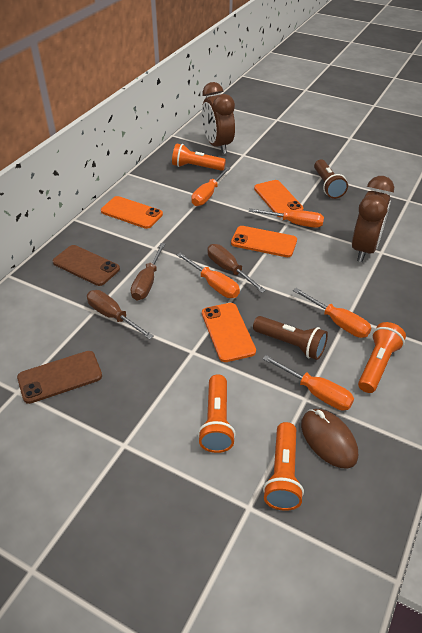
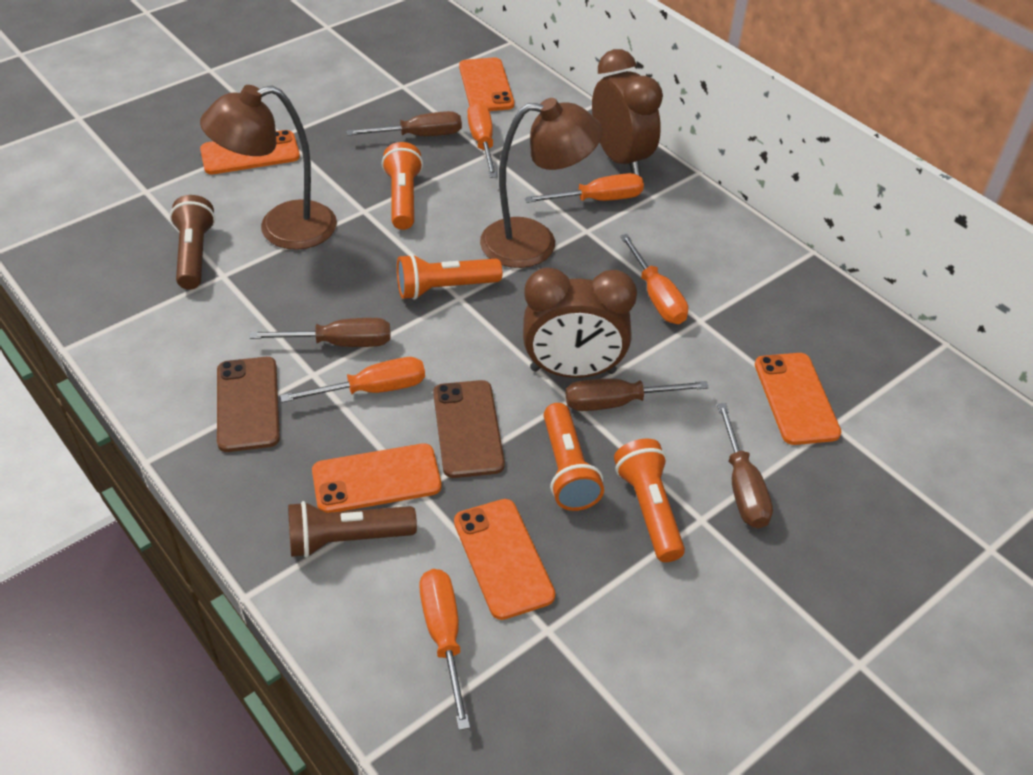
brown lamp: 0 -> 2
brown mouse: 1 -> 0
brown screwdriver: 3 -> 4
orange phone: 4 -> 5

